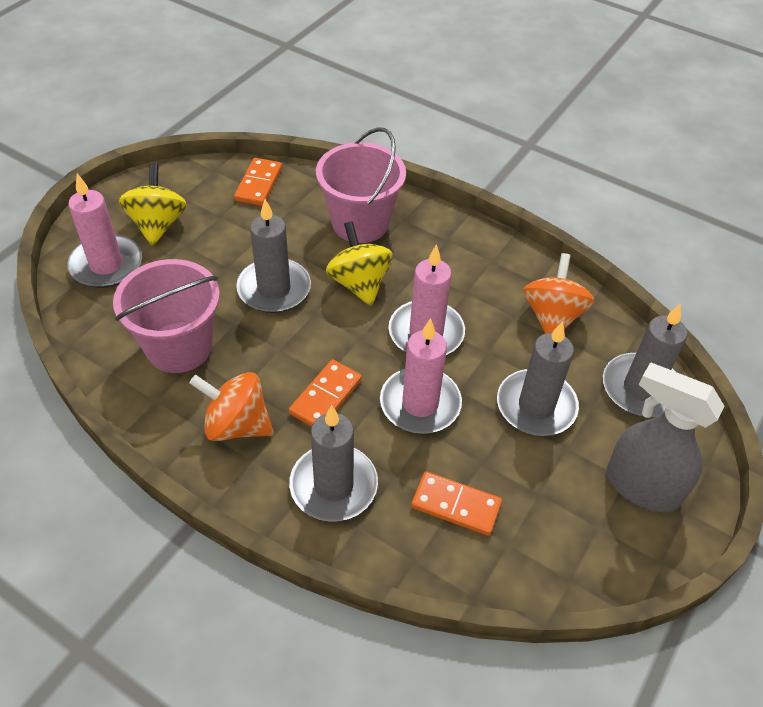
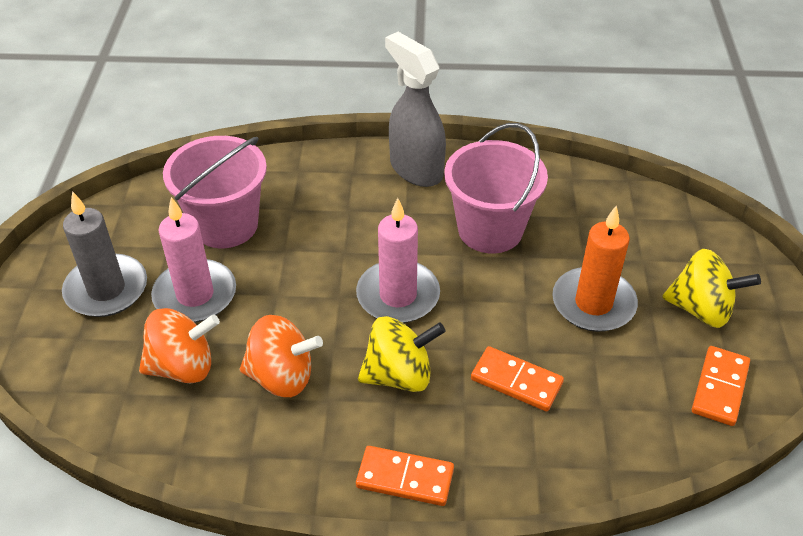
grey candle: 4 -> 1
orange candle: 0 -> 1
pink candle: 3 -> 2

